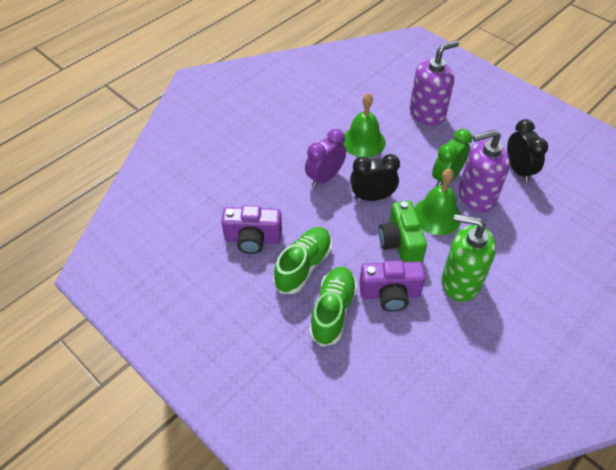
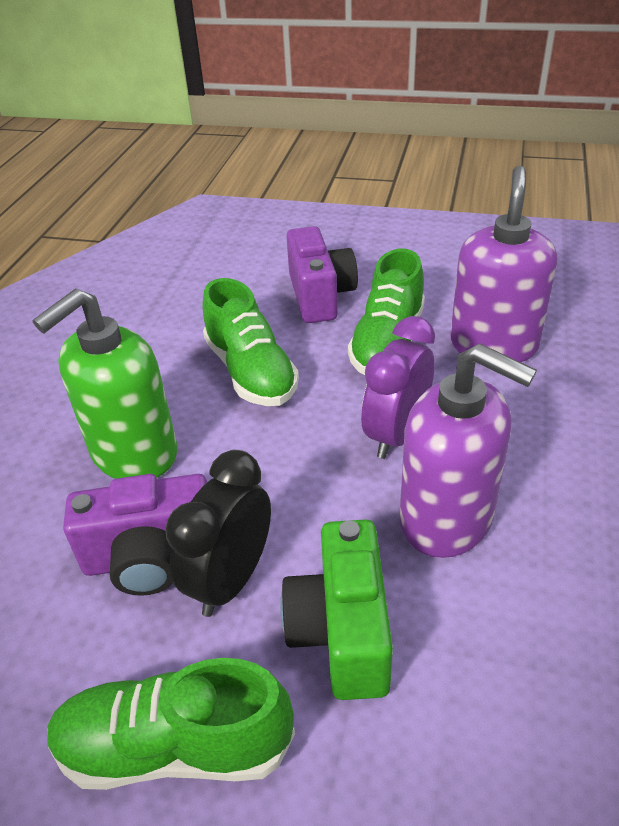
black clock: 2 -> 1
green bell: 2 -> 0
green clock: 1 -> 0
green shoe: 2 -> 3

